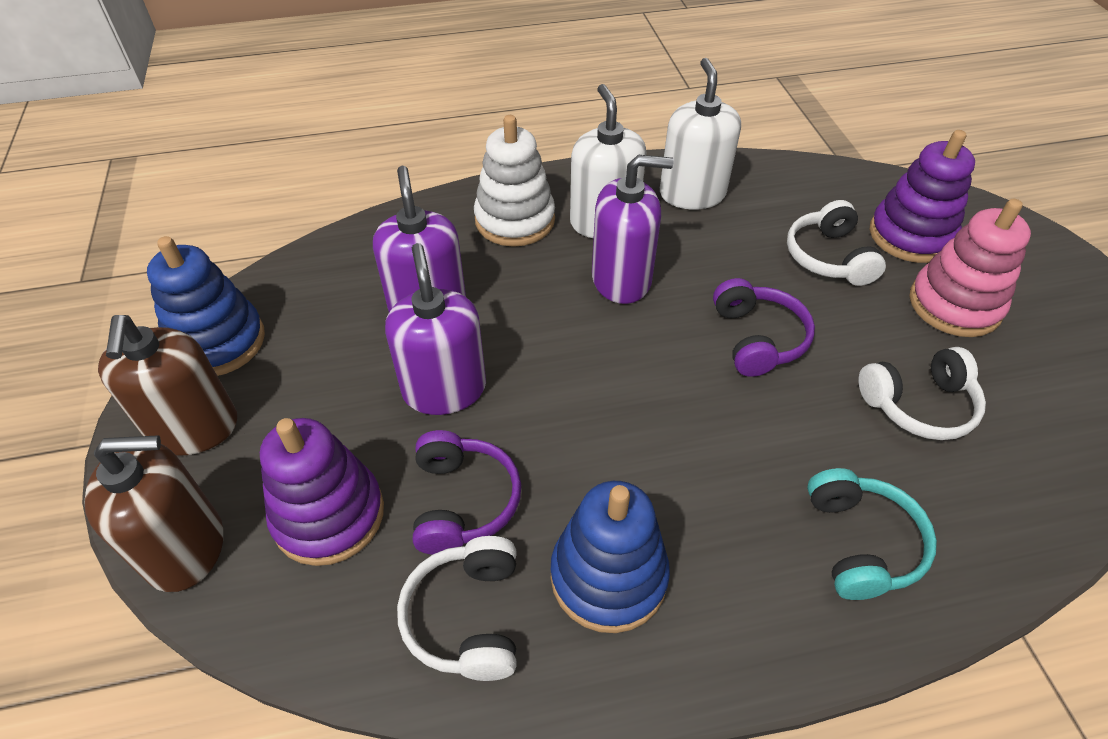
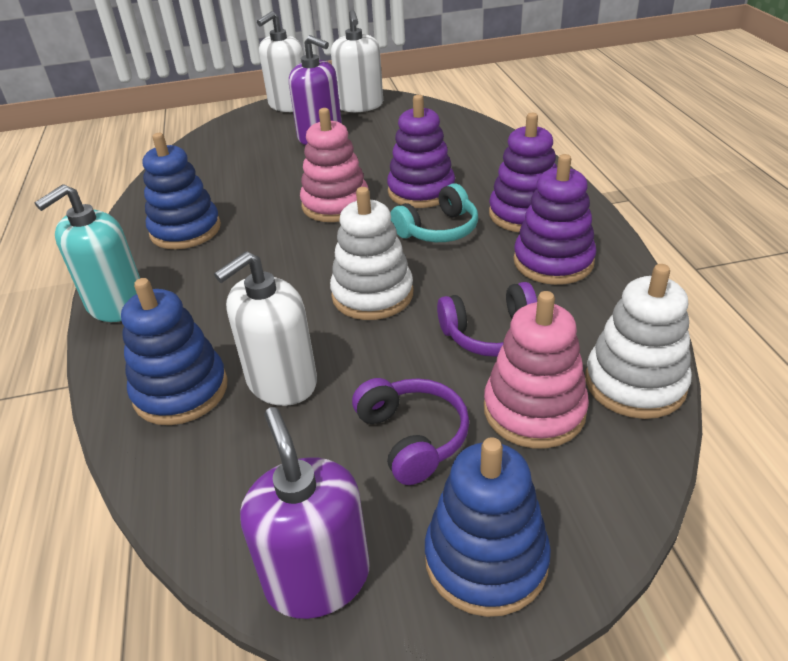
blue stacking toy: 2 -> 3
brown soap dispenser: 2 -> 0
pink stacking toy: 1 -> 2
purple soap dispenser: 3 -> 2
purple stacking toy: 2 -> 3
turquoise soap dispenser: 0 -> 1
white headphones: 3 -> 0
white soap dispenser: 2 -> 3
white stacking toy: 1 -> 2

